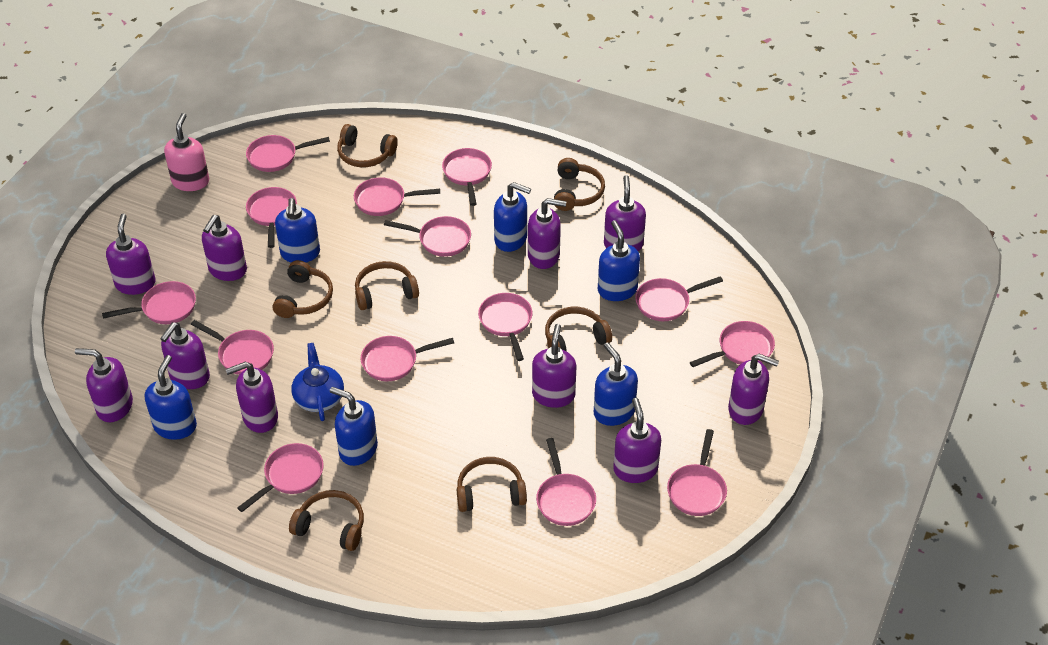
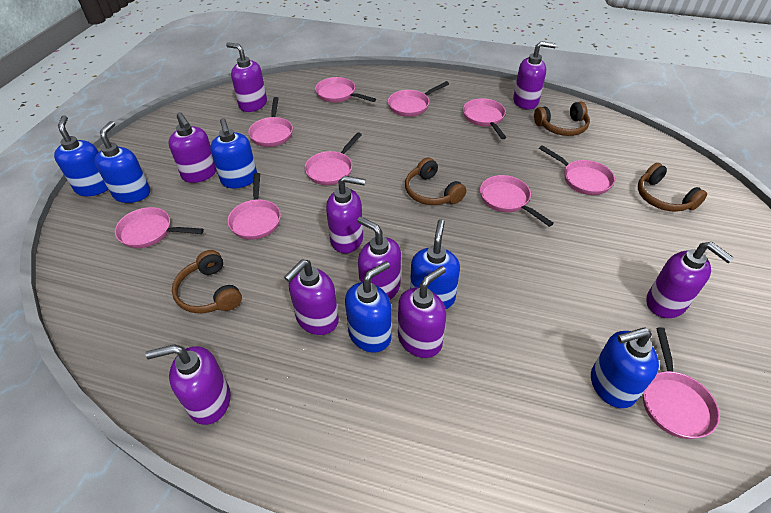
blue teapot: 1 -> 0
brown headphones: 7 -> 4
pink pan: 14 -> 10
pink soap dispenser: 1 -> 0
purple soap dispenser: 10 -> 9

